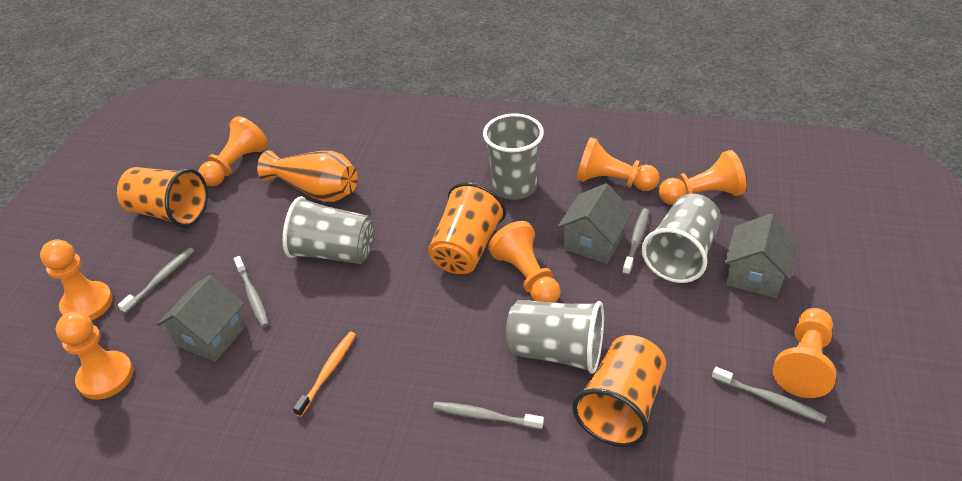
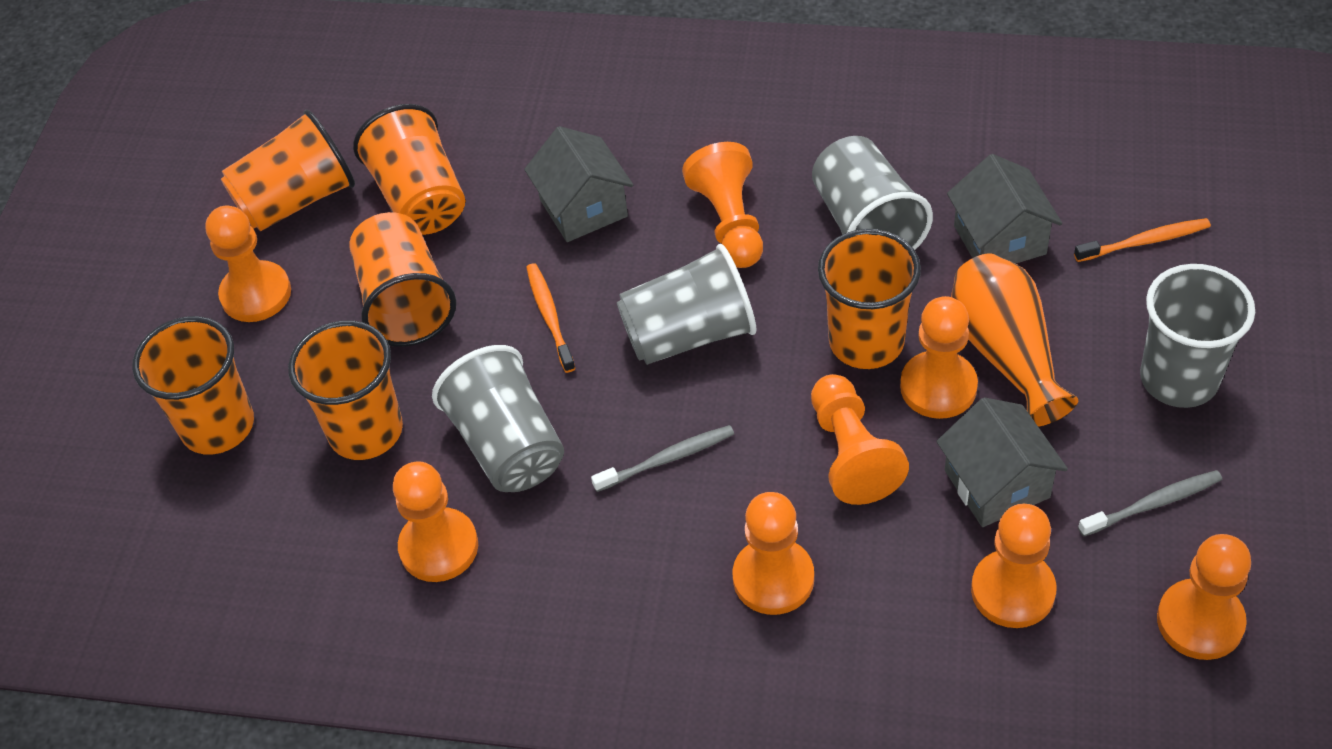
grey toothbrush: 5 -> 2
orange cup: 3 -> 6
orange pawn: 7 -> 8
orange toothbrush: 1 -> 2

